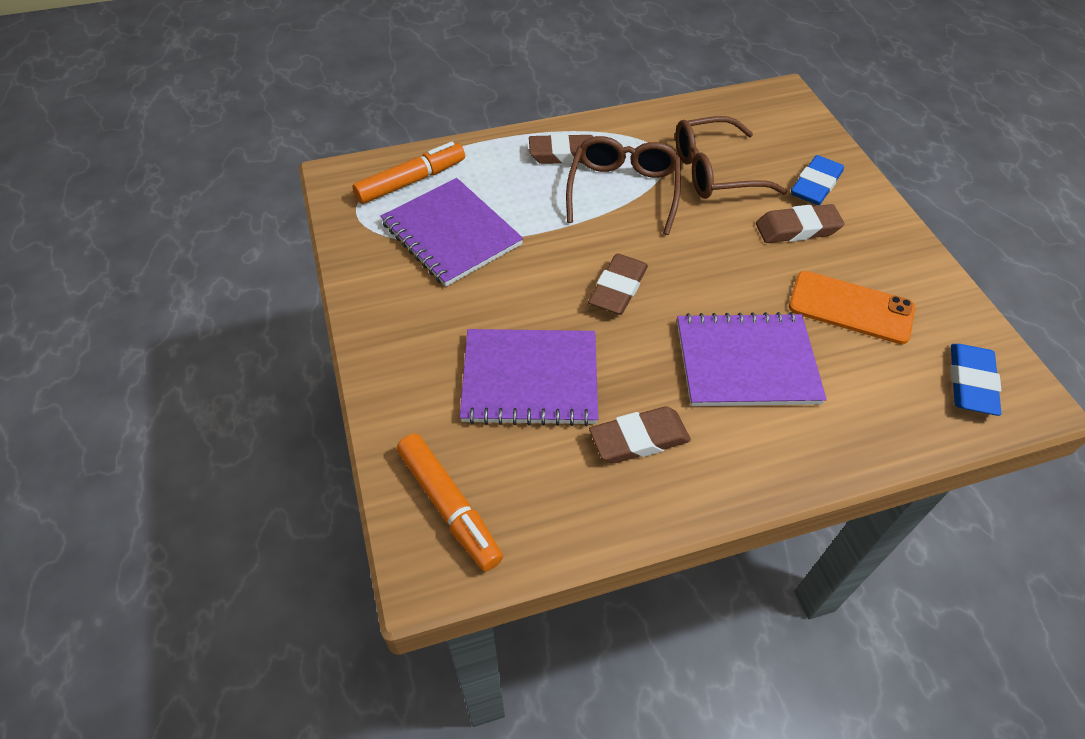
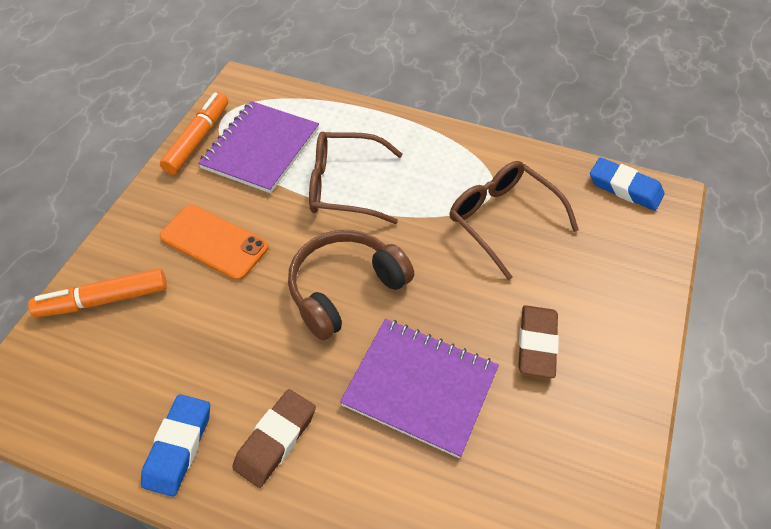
brown eraser: 4 -> 2
brown headphones: 0 -> 1
purple notebook: 3 -> 2

